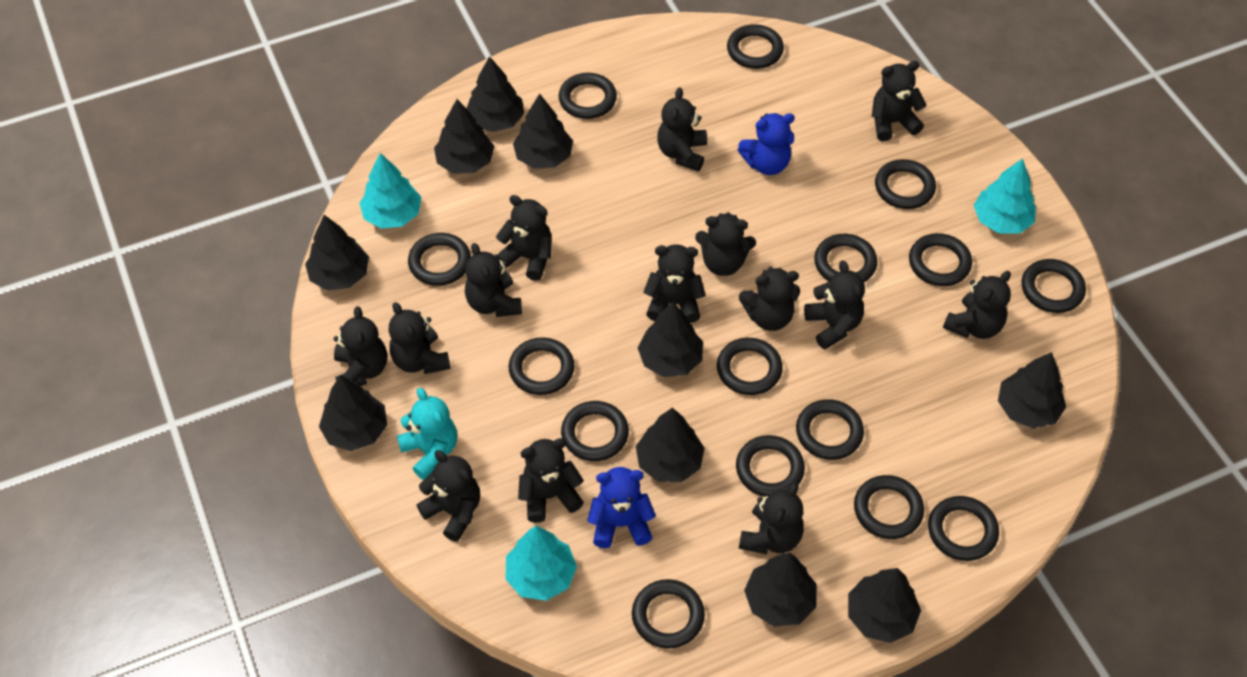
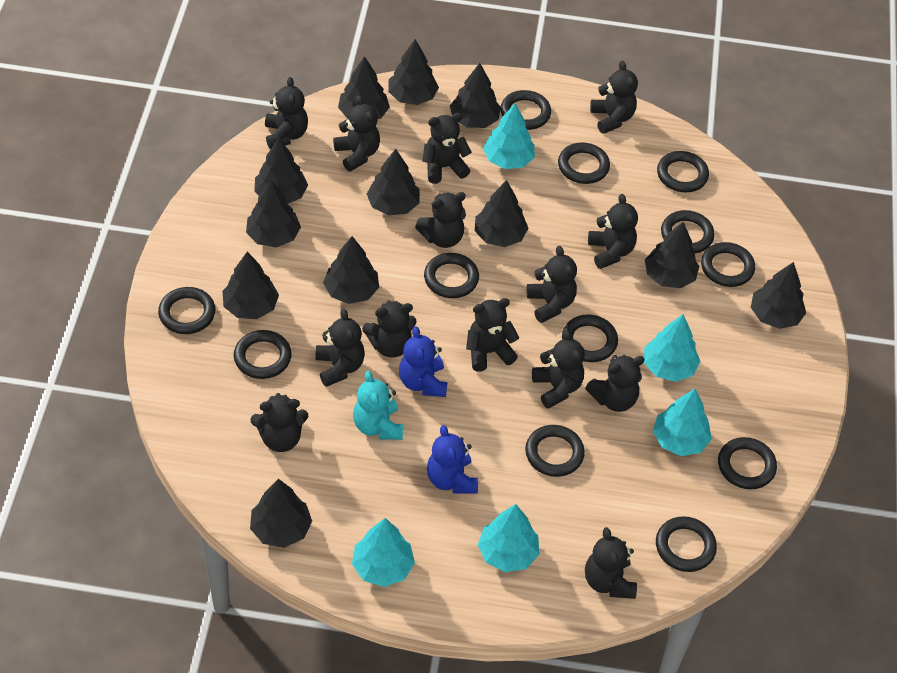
black ring: 15 -> 12
black tree: 10 -> 12
turquoise tree: 3 -> 5

